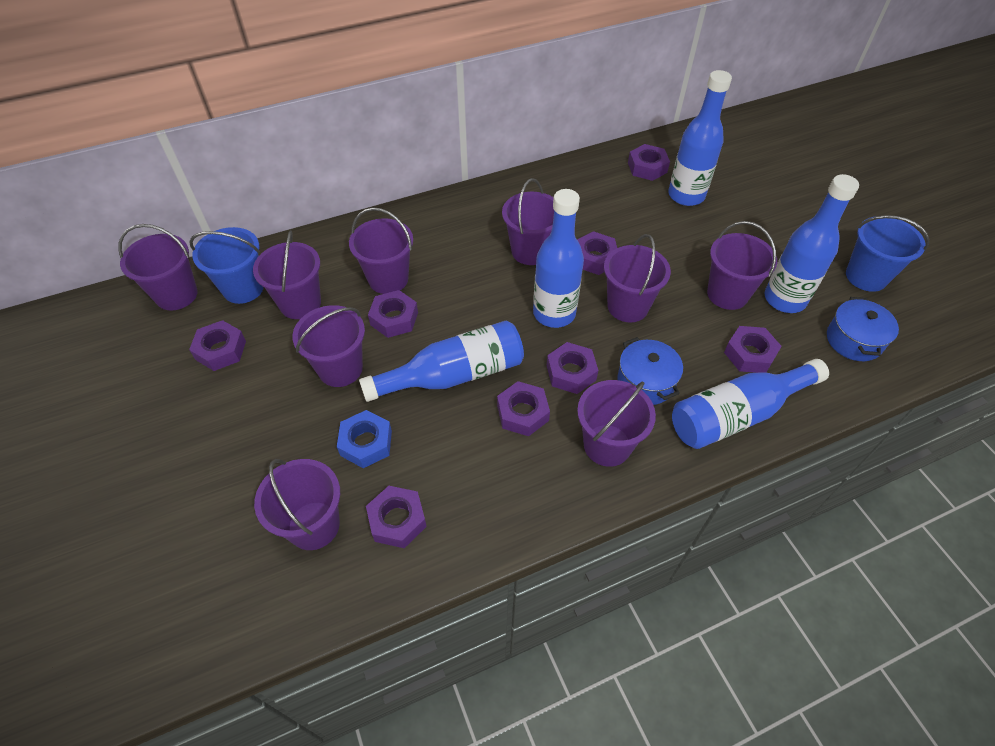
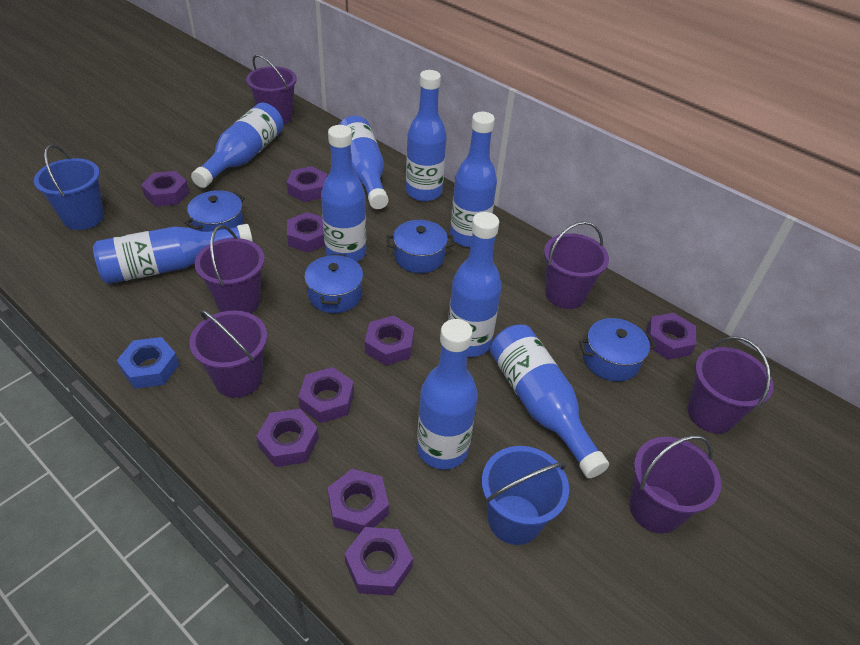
blue bottle: 5 -> 9
blue pot: 2 -> 4
purple bucket: 9 -> 6
purple nut: 8 -> 9

